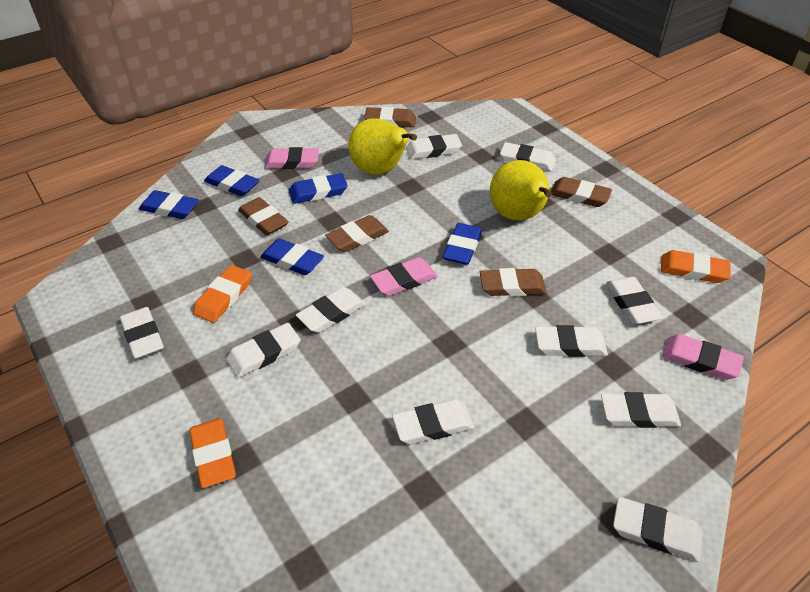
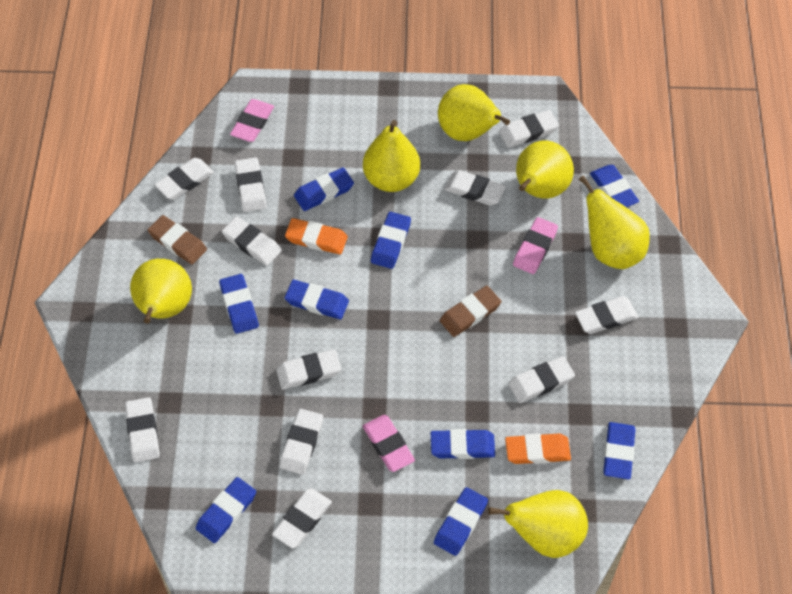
blue eraser: 5 -> 9
brown eraser: 5 -> 2
orange eraser: 3 -> 2
white eraser: 10 -> 11
yellow pear: 2 -> 6

